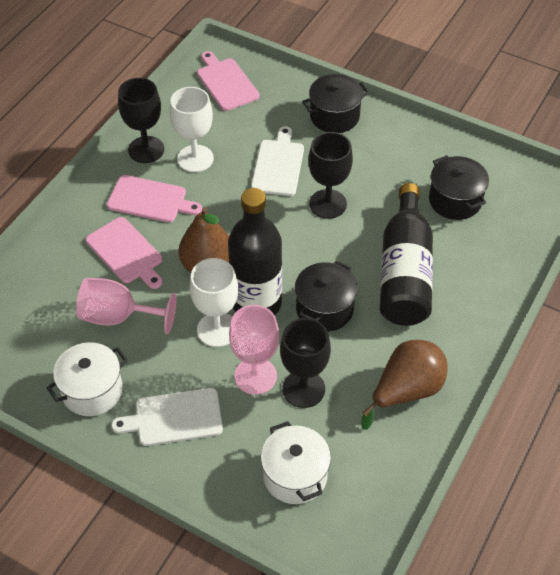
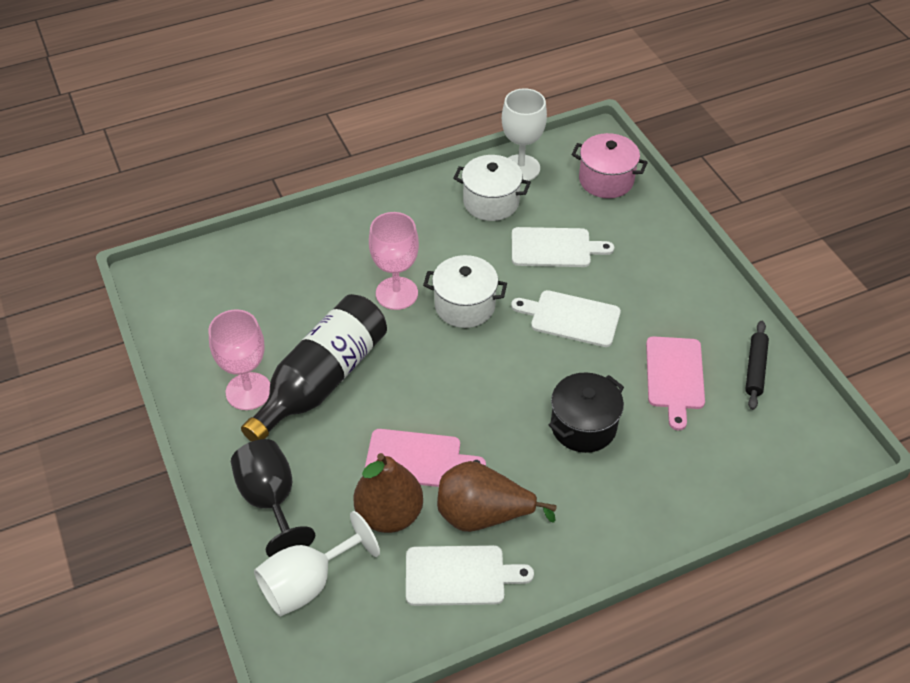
black bottle: 2 -> 1
black goblet: 3 -> 1
black pot: 3 -> 1
black rolling pin: 0 -> 1
pink cutting board: 3 -> 2
pink pot: 0 -> 1
white cutting board: 2 -> 3

